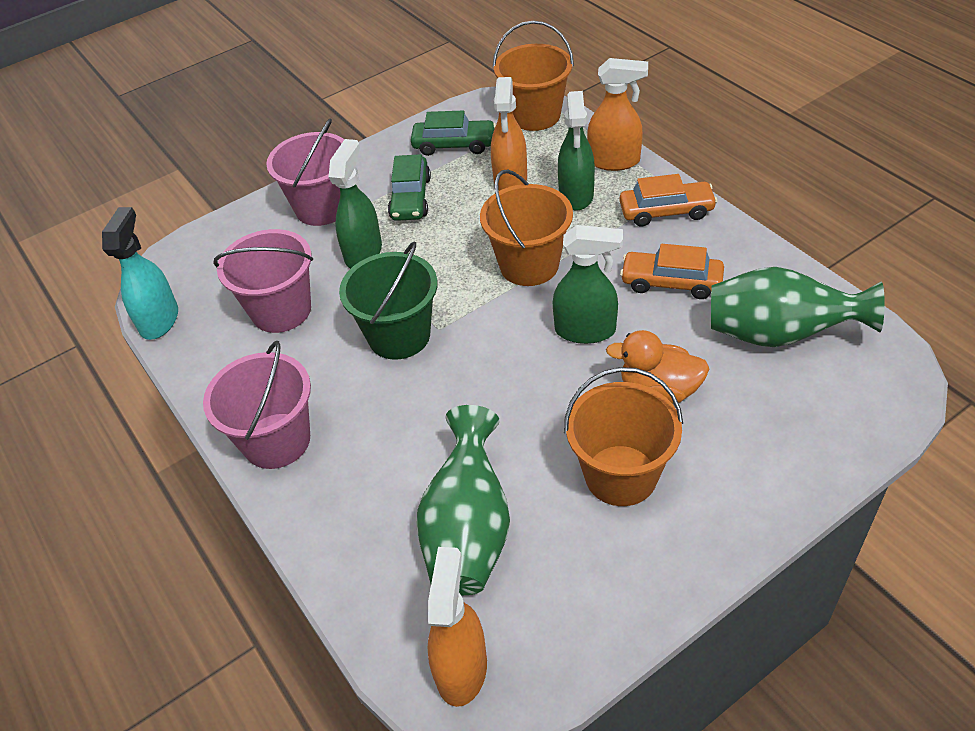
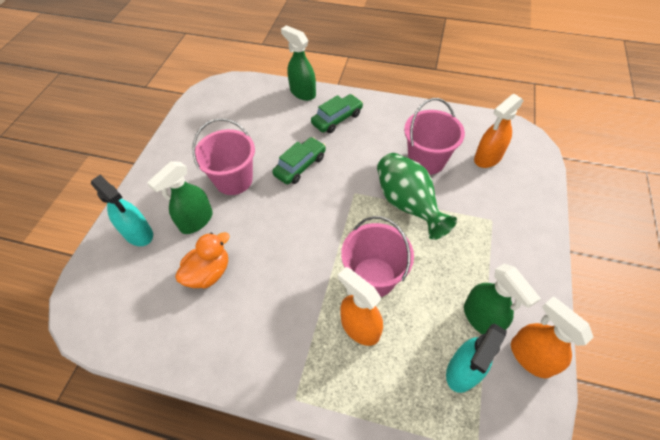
green bucket: 1 -> 0
green vase: 2 -> 1
orange bucket: 3 -> 0
orange car: 2 -> 0
turquoise spray bottle: 1 -> 2

